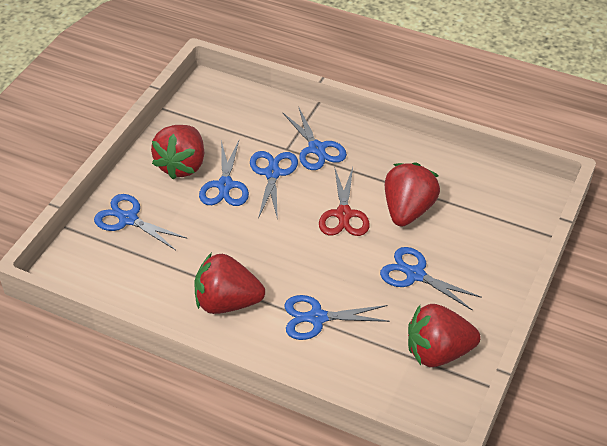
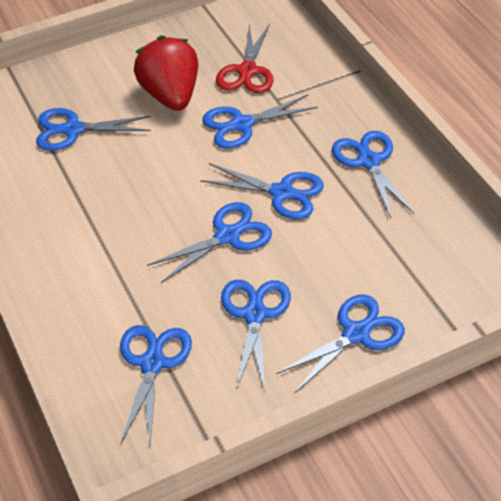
blue scissors: 6 -> 8
red strawberry: 4 -> 1

